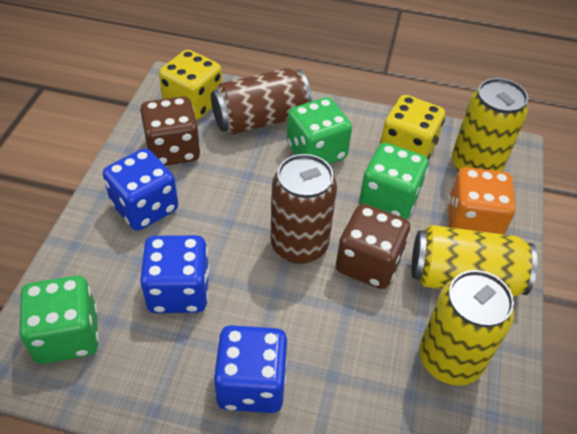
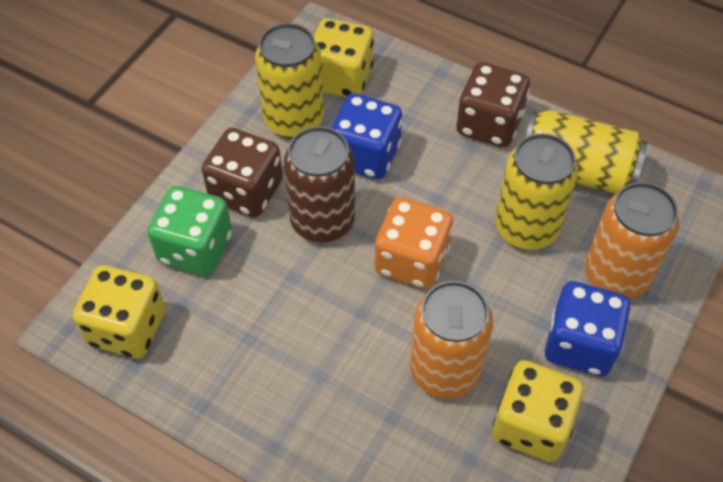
blue dice: 3 -> 2
brown can: 2 -> 1
green dice: 3 -> 1
orange can: 0 -> 2
yellow dice: 2 -> 3

